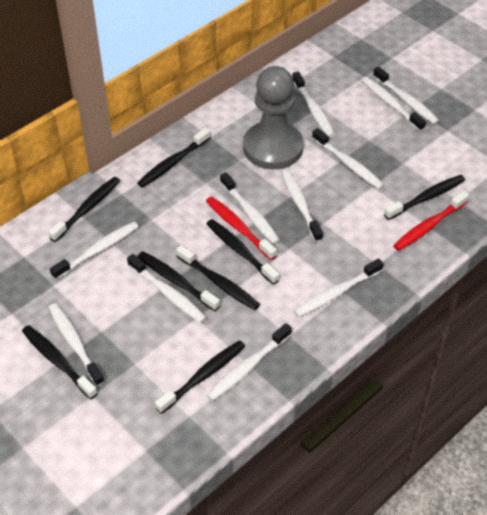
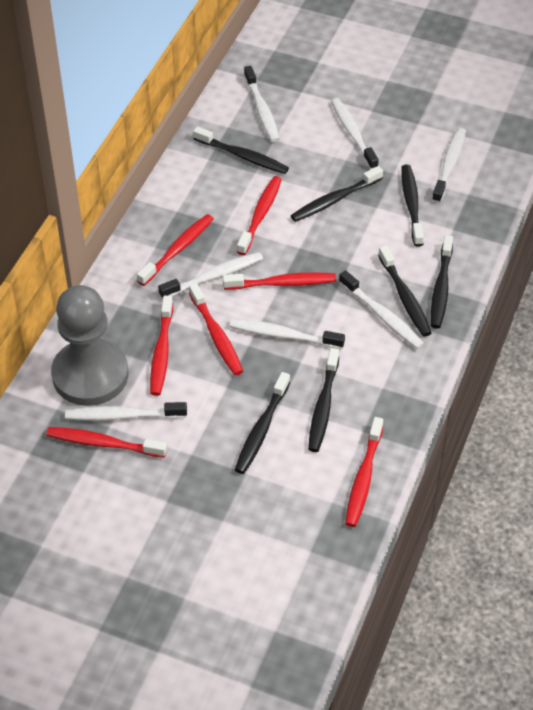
black toothbrush: 8 -> 7
red toothbrush: 2 -> 7
white toothbrush: 11 -> 7

